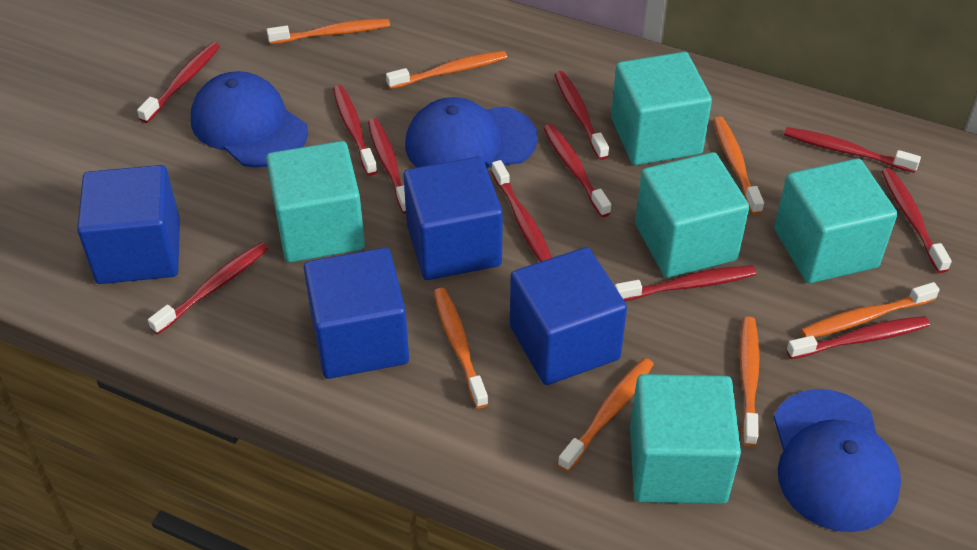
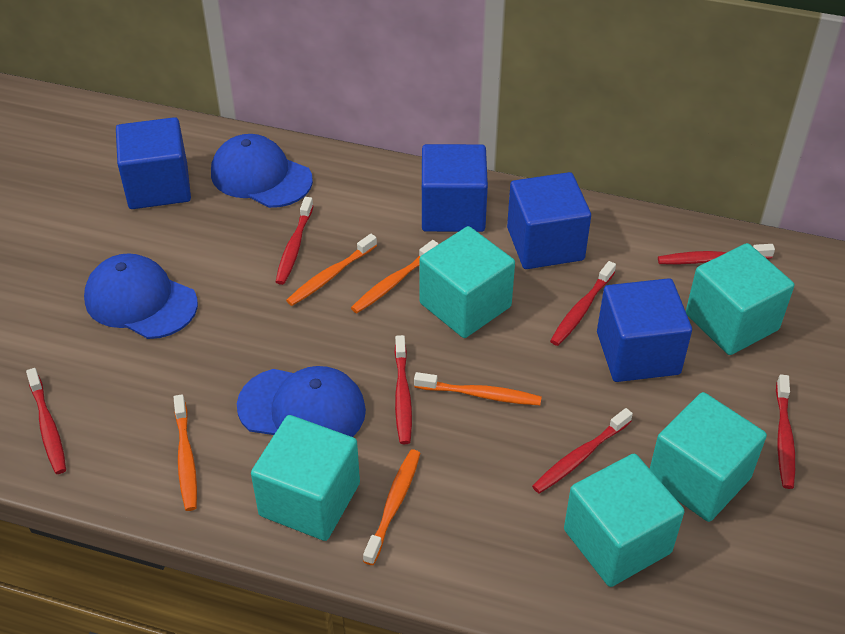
orange toothbrush: 7 -> 5
red toothbrush: 11 -> 7

